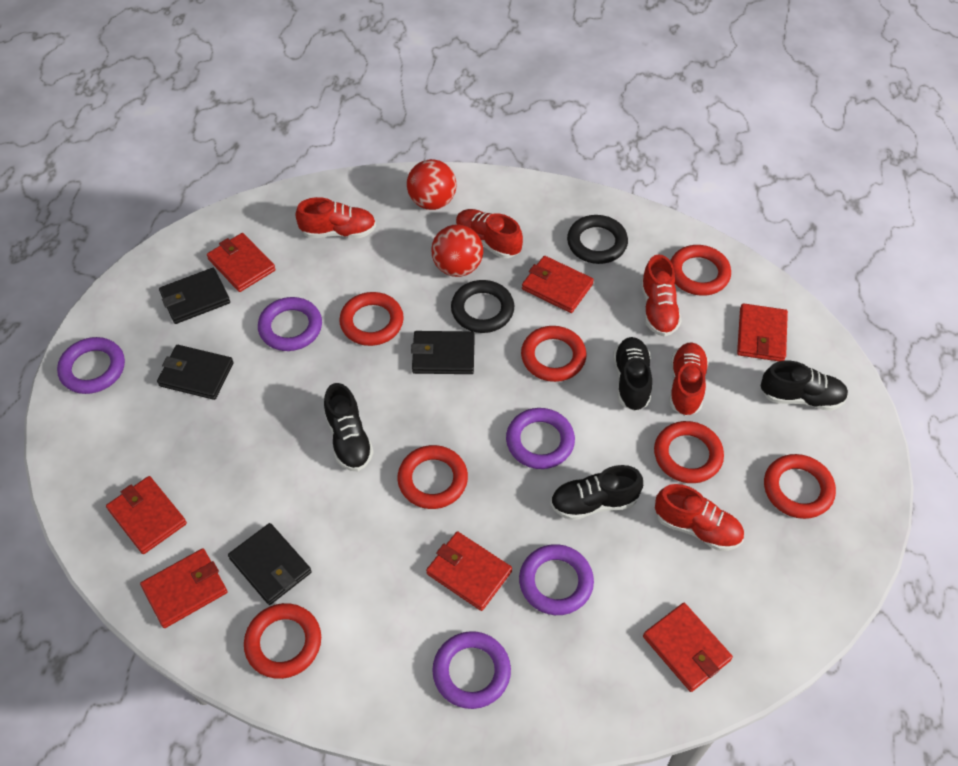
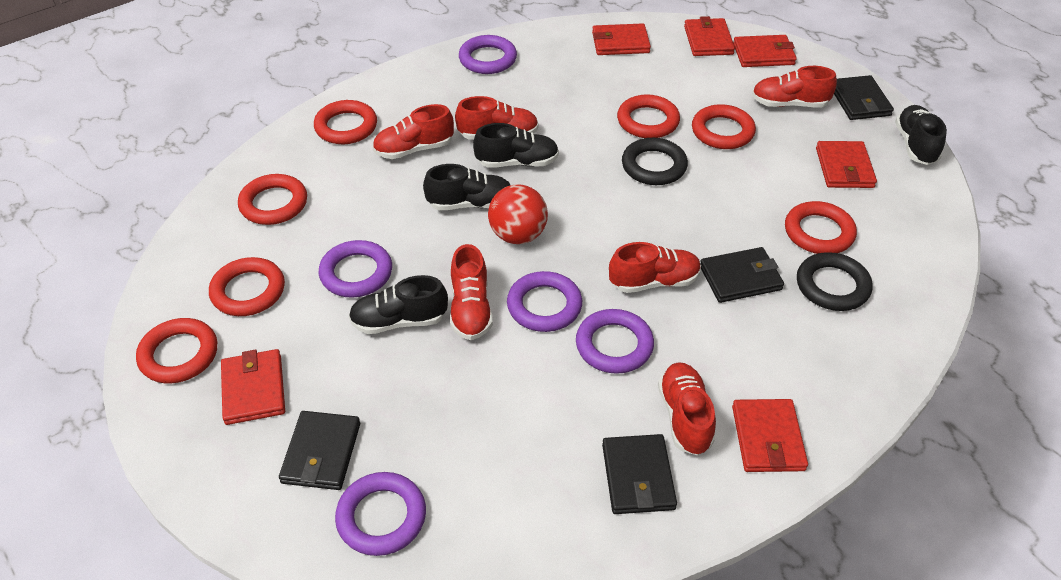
red ball: 2 -> 1
red shoe: 5 -> 6
red wallet: 7 -> 6

